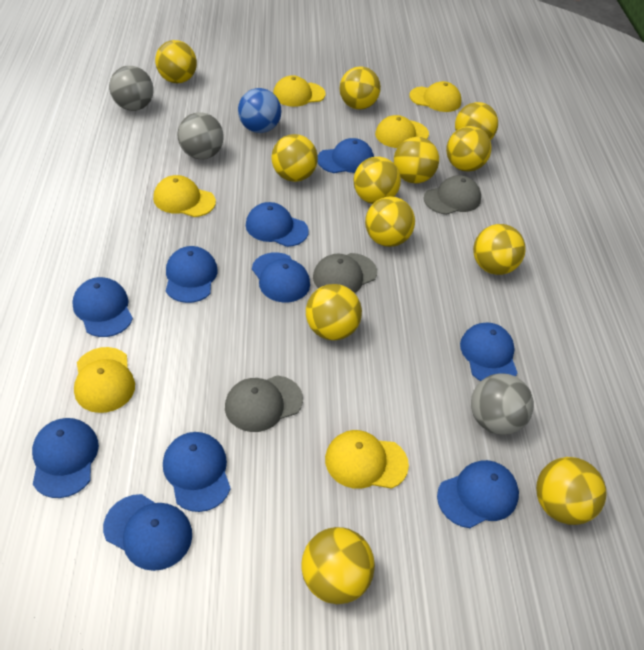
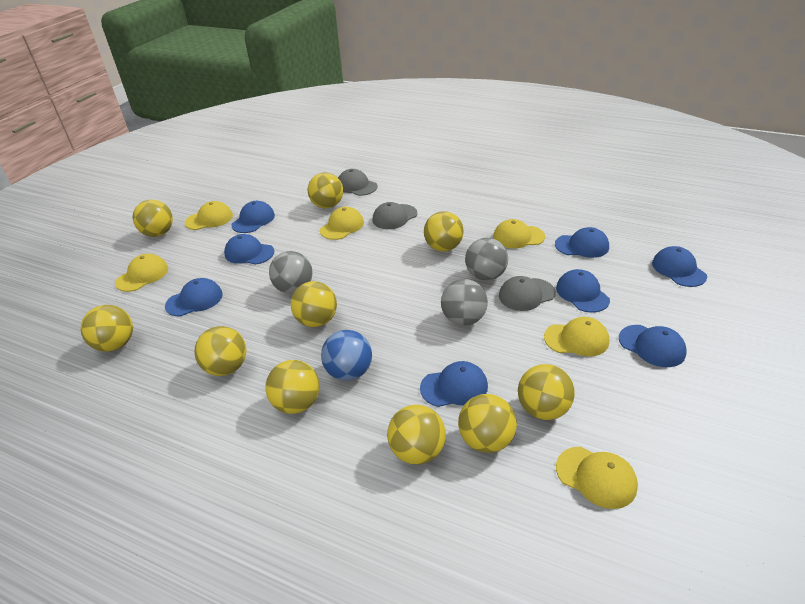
blue cap: 10 -> 8
yellow ball: 12 -> 10

